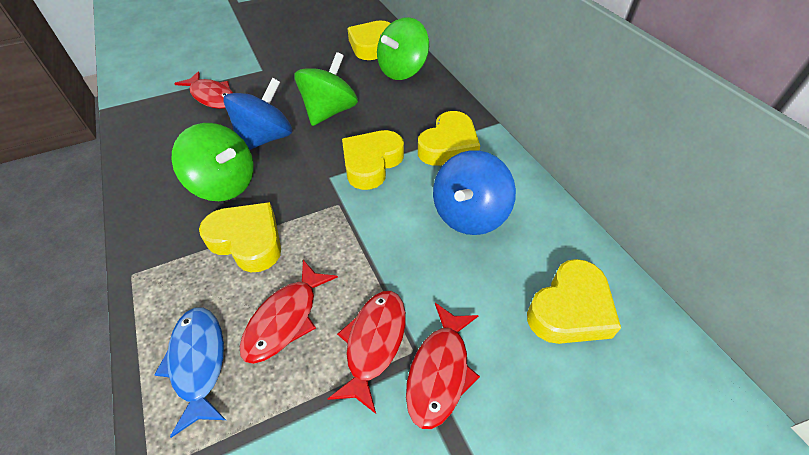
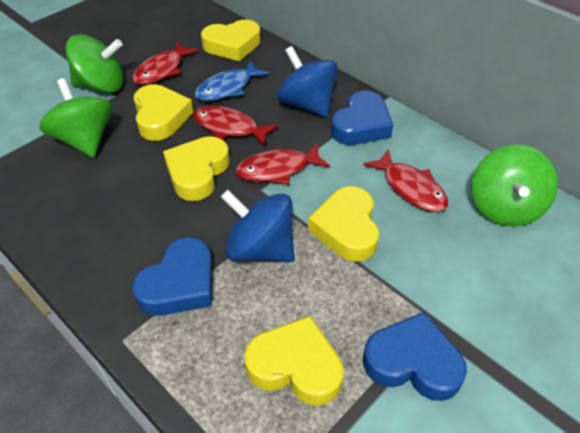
blue heart: 0 -> 3

